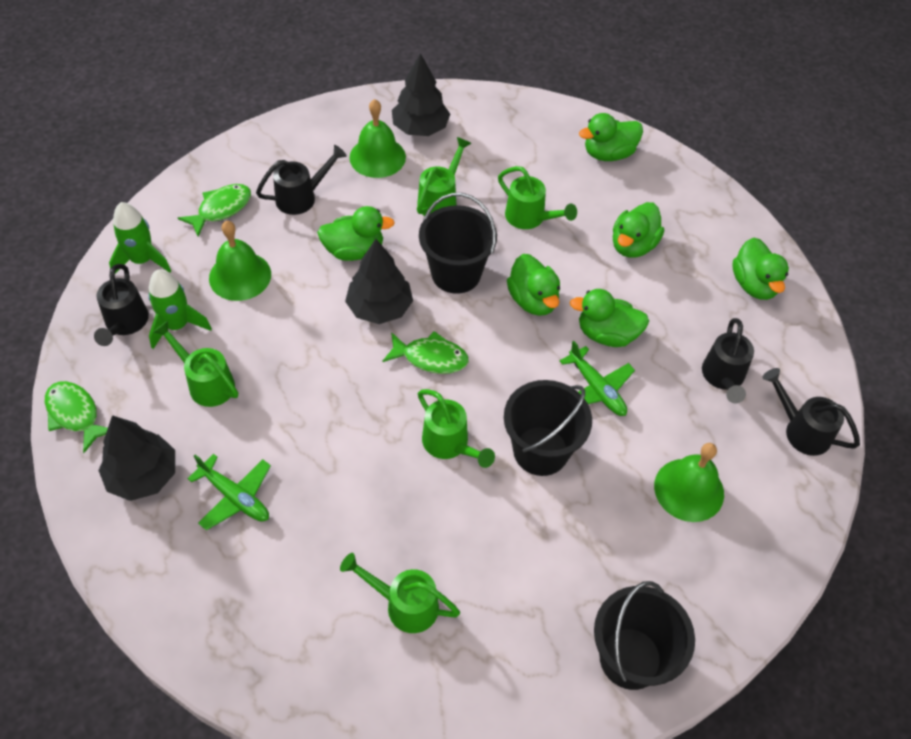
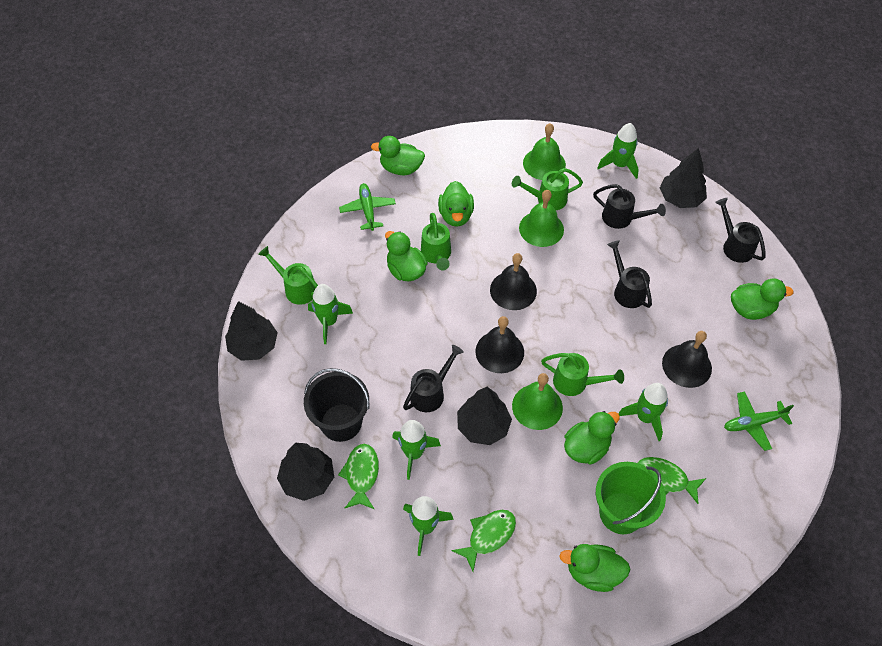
black bell: 0 -> 3
black bucket: 3 -> 1
black tree: 3 -> 4
green bucket: 0 -> 1
green rocket: 2 -> 5
green watering can: 5 -> 4

